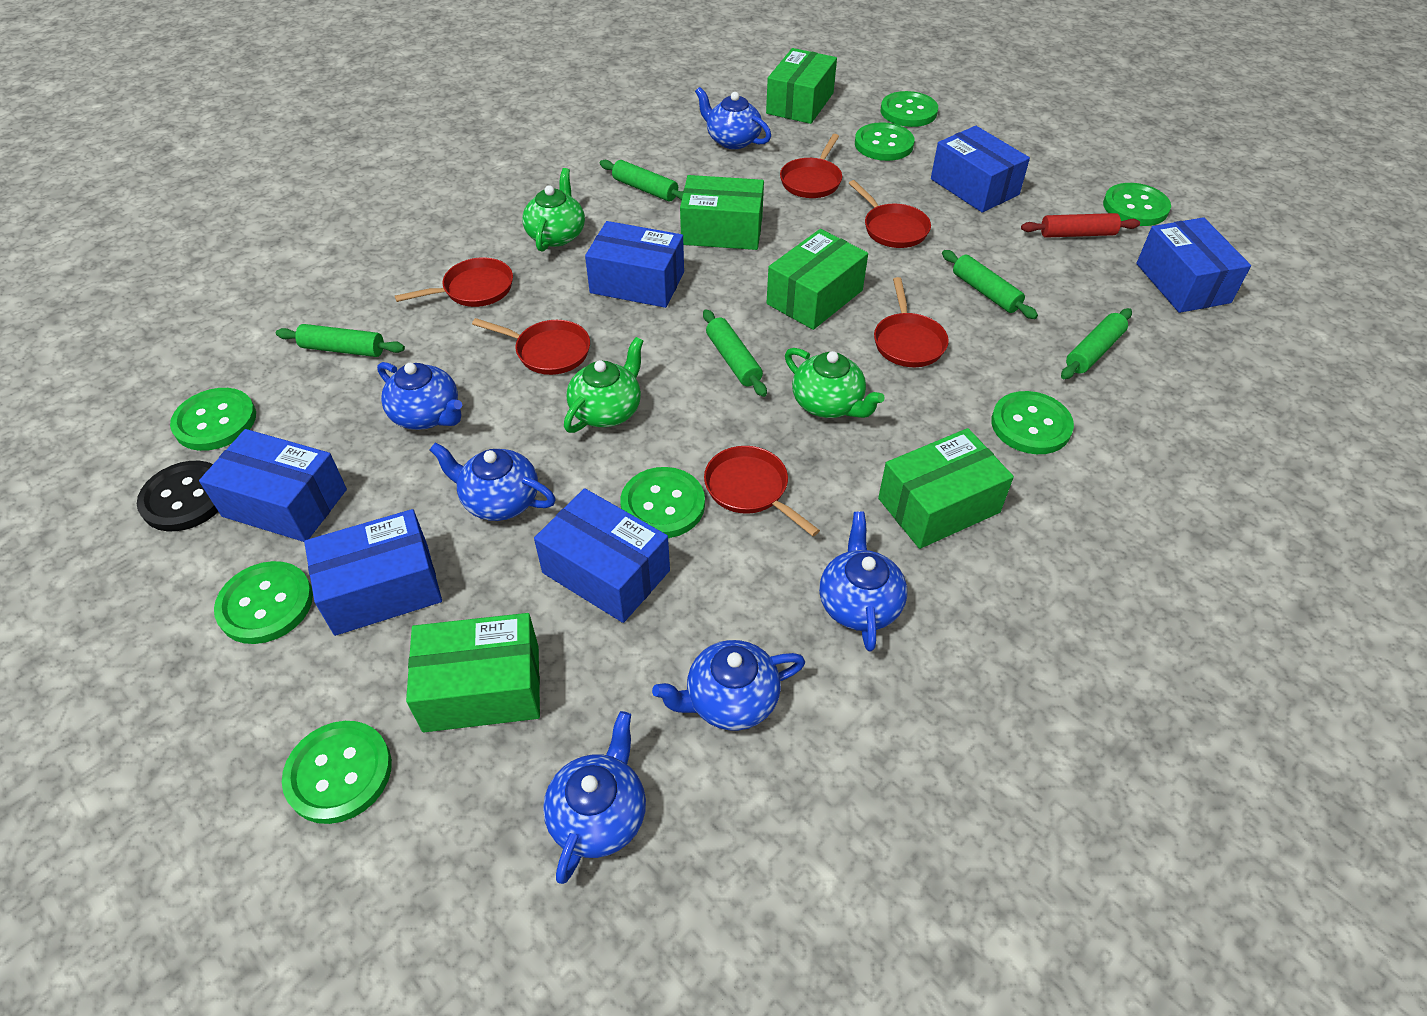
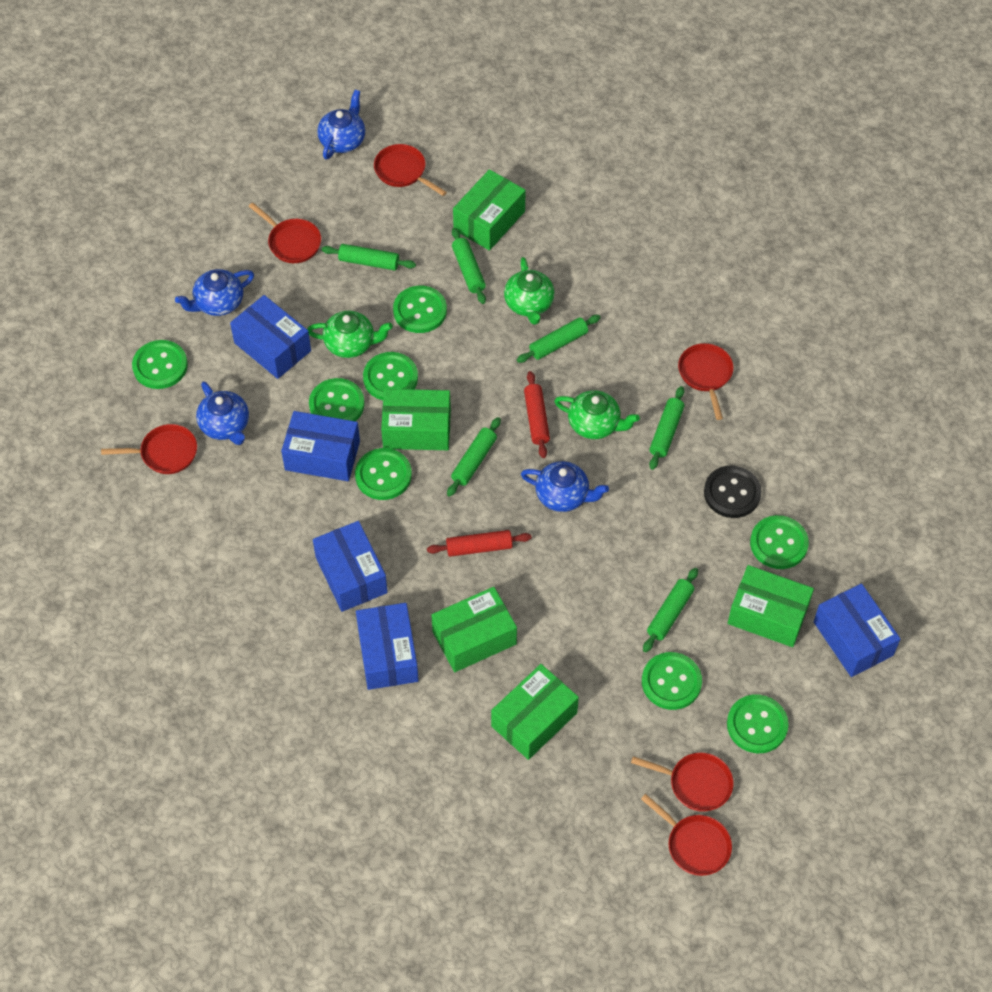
blue box: 6 -> 5
blue teapot: 6 -> 4
green rolling pin: 5 -> 6
red rolling pin: 1 -> 2

